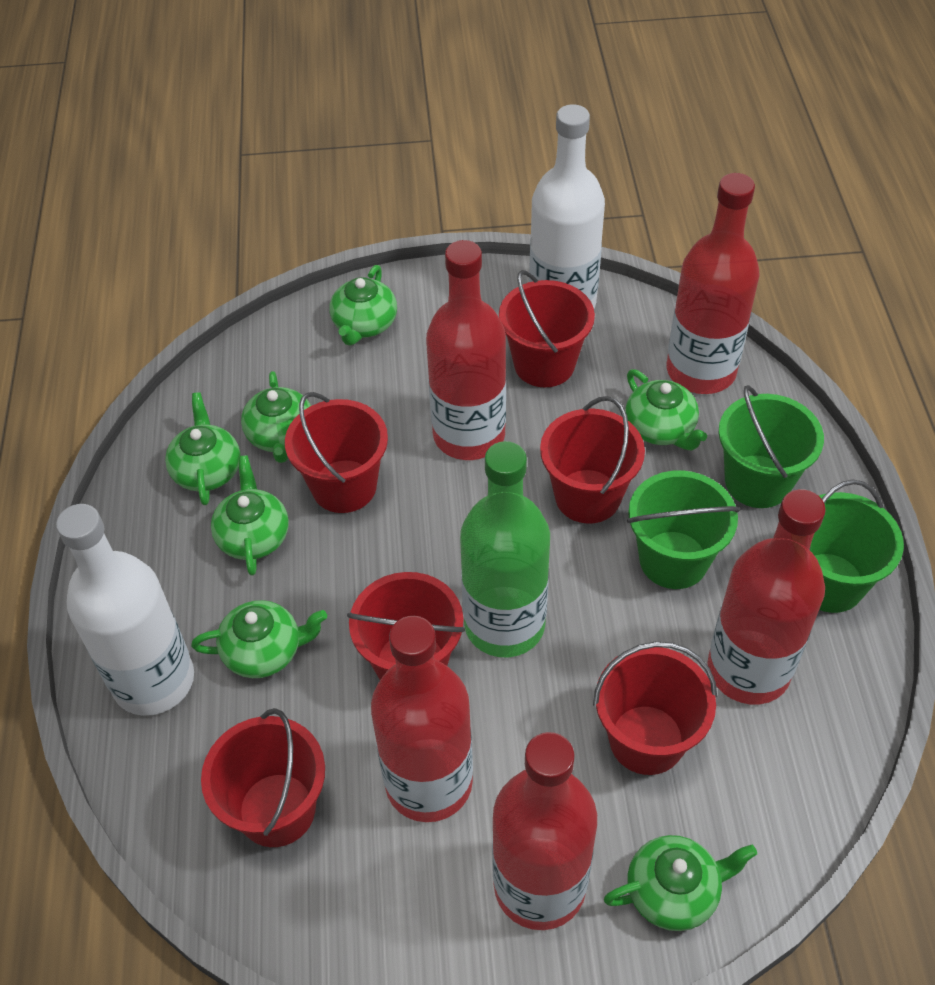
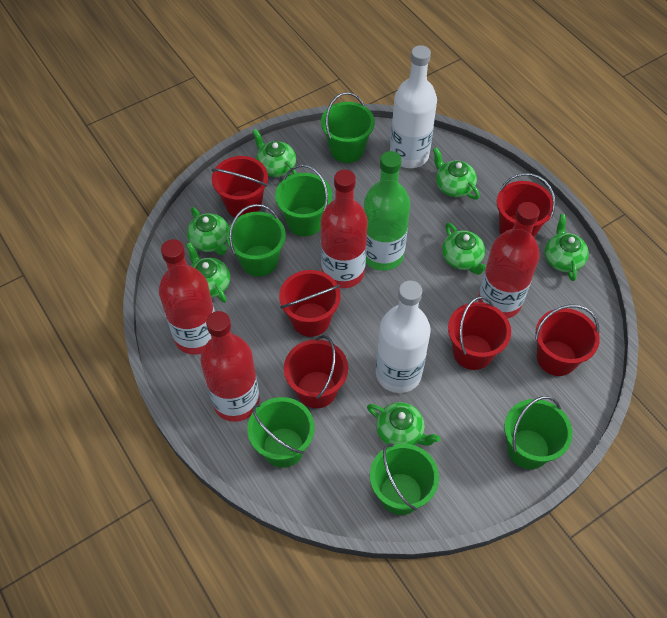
green bucket: 3 -> 6
red bottle: 5 -> 4

